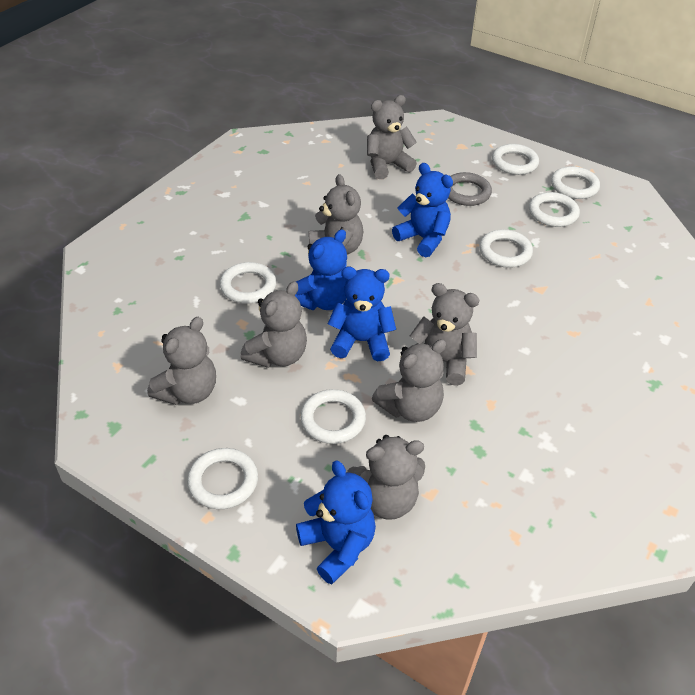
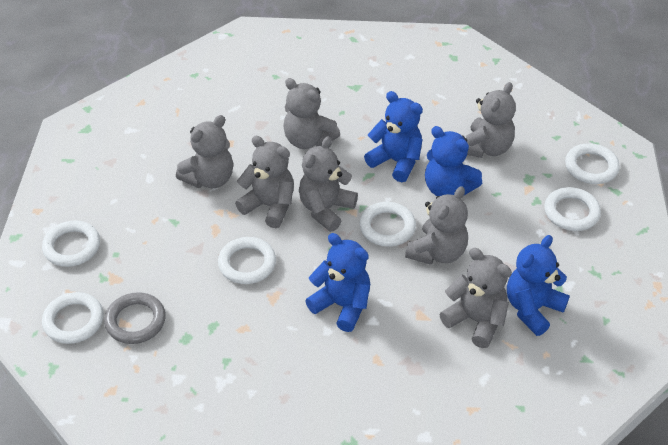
white ring: 7 -> 6

